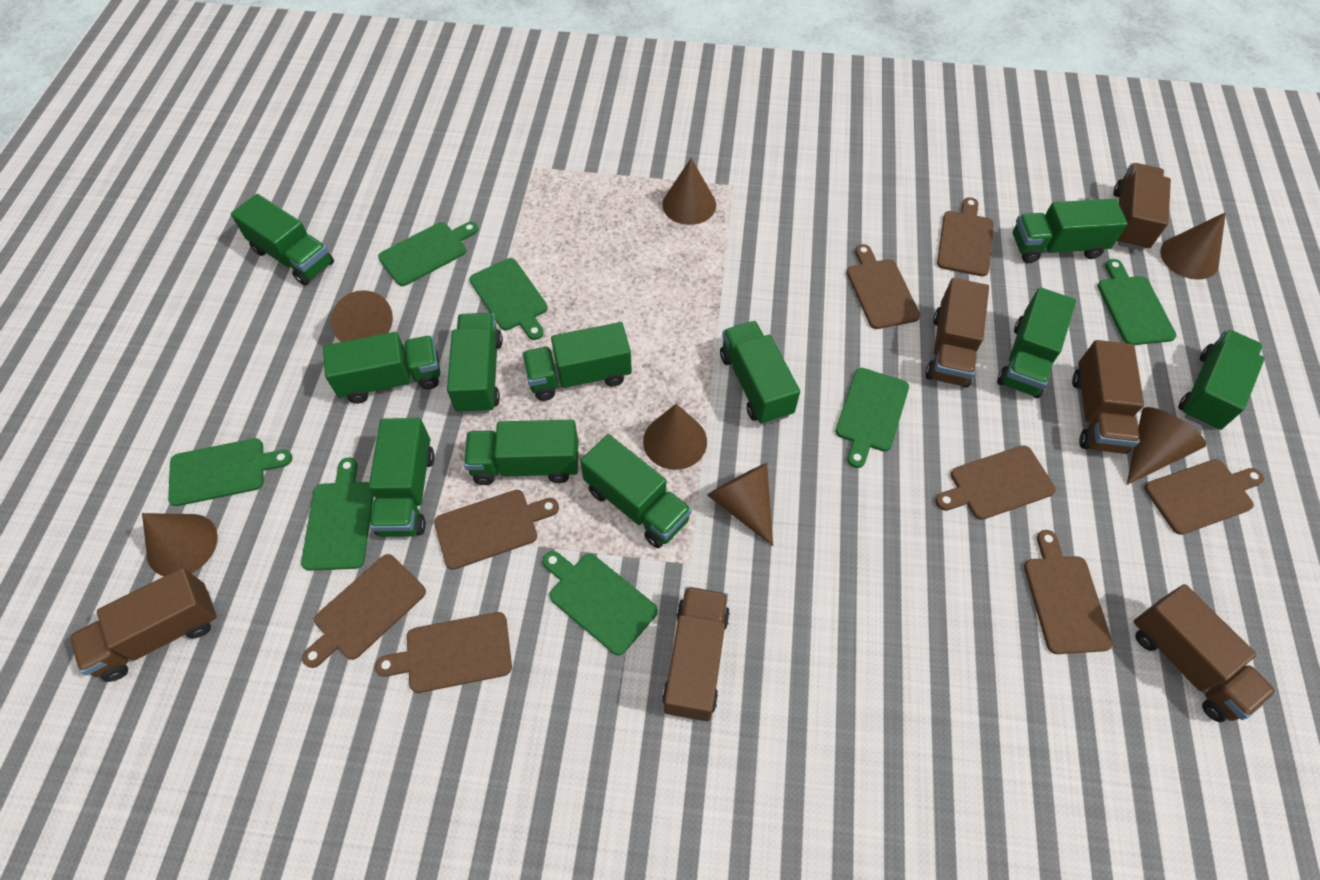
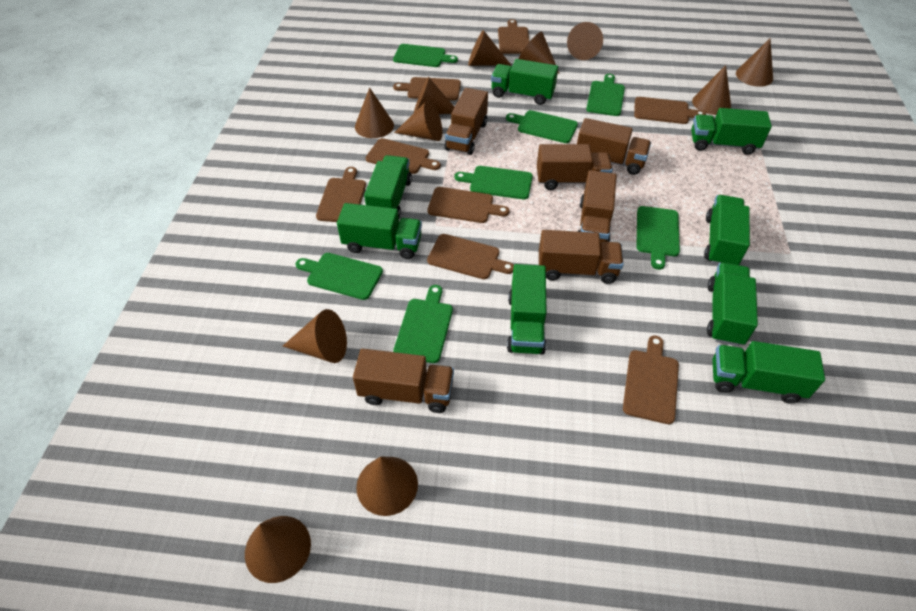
brown cone: 7 -> 11
green truck: 11 -> 8

